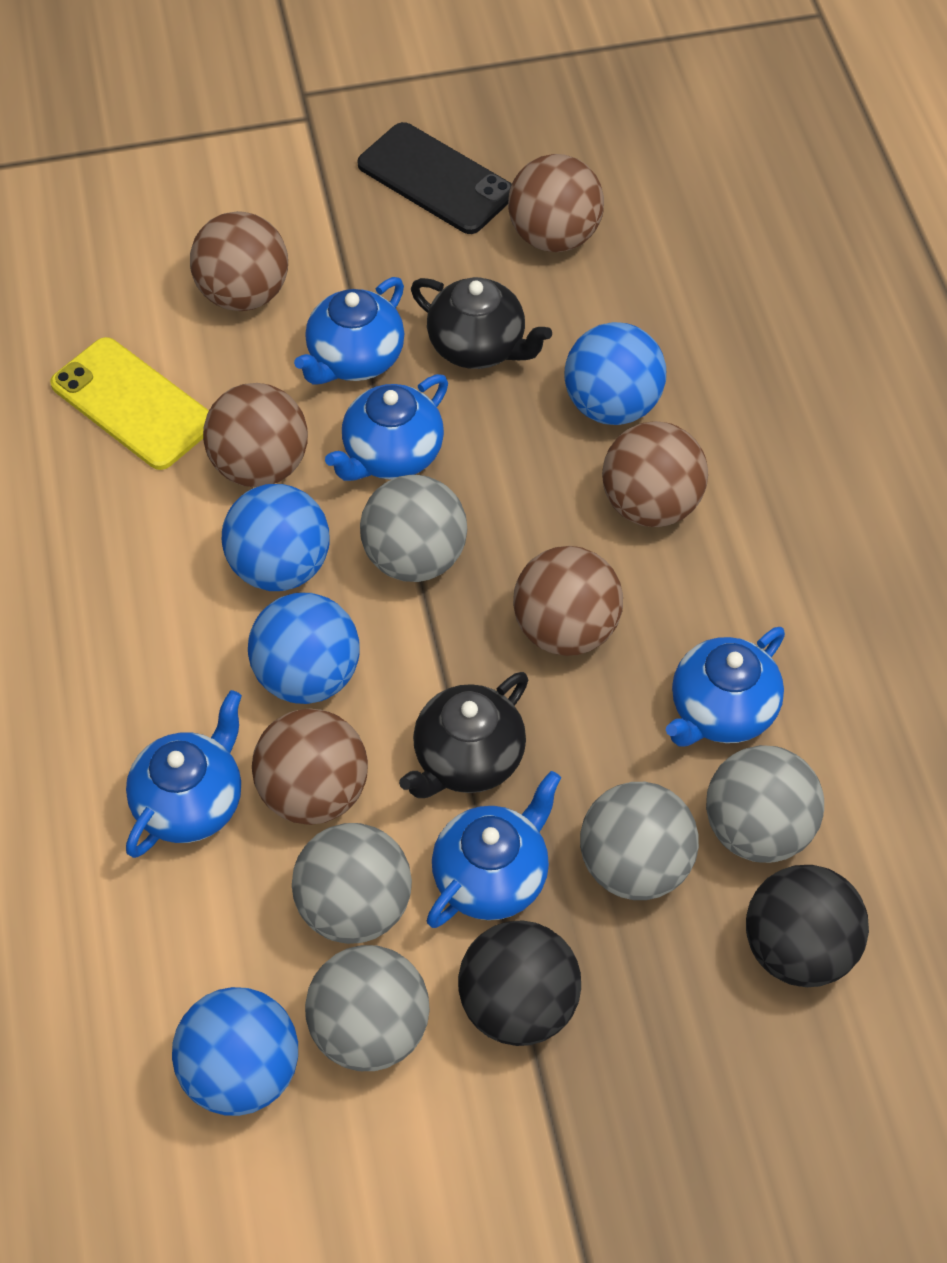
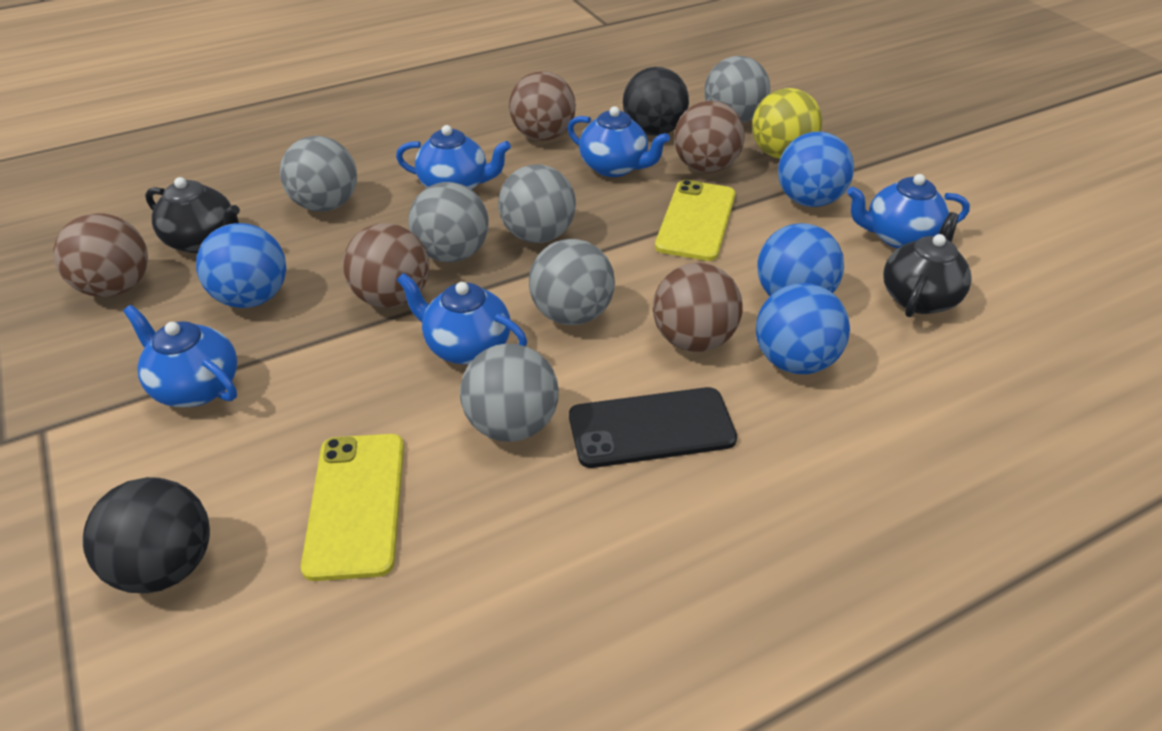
brown ball: 6 -> 5
grey ball: 5 -> 6
yellow ball: 0 -> 1
yellow phone: 1 -> 2

